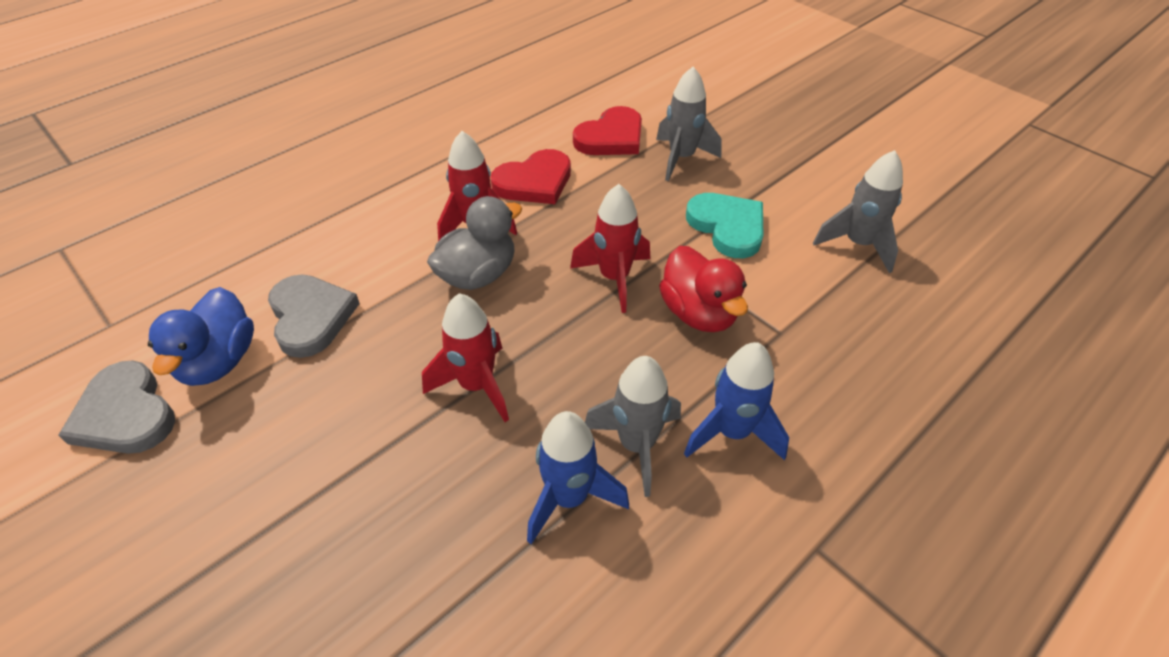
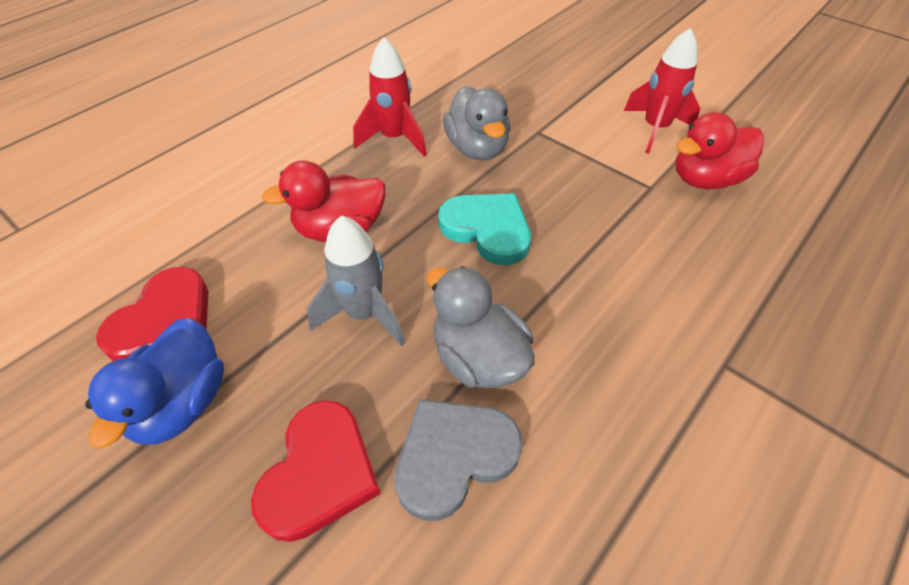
blue rocket: 2 -> 0
grey duck: 1 -> 2
grey heart: 2 -> 1
grey rocket: 3 -> 1
red duck: 1 -> 2
red rocket: 3 -> 2

